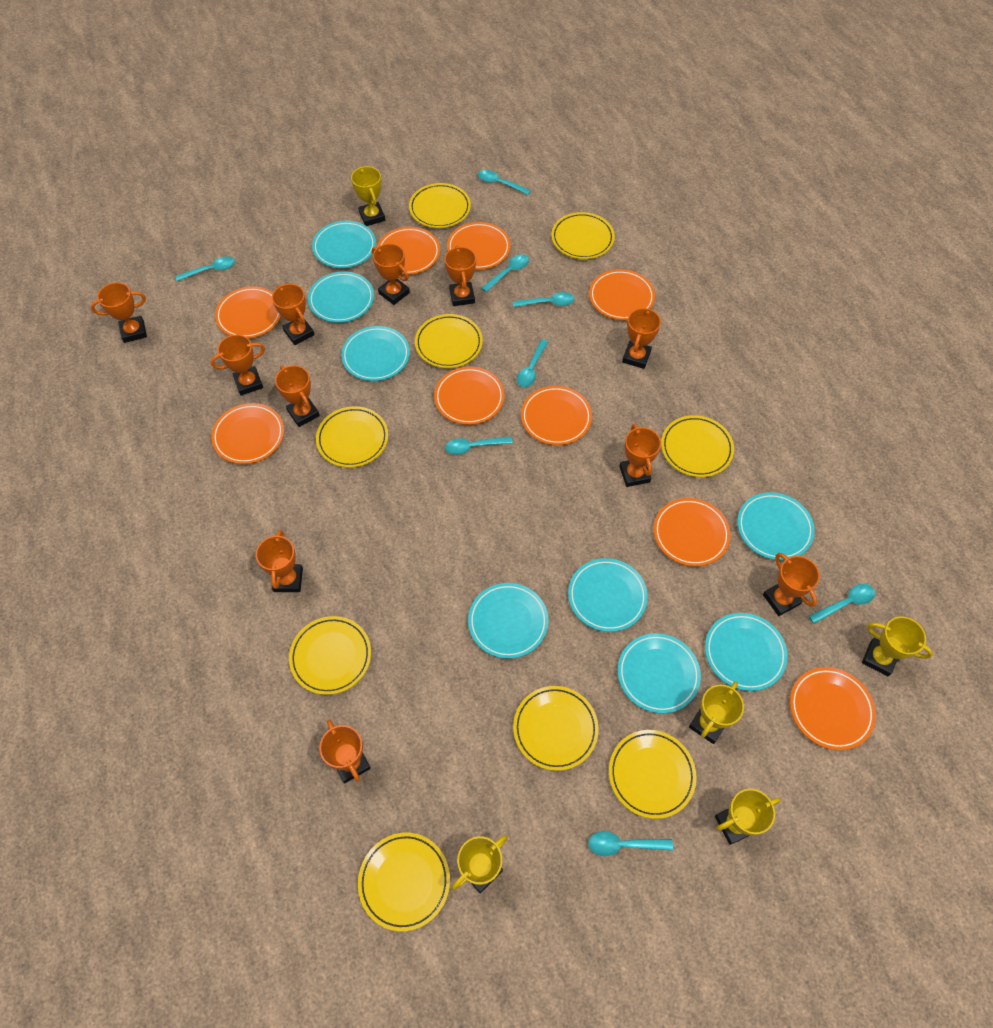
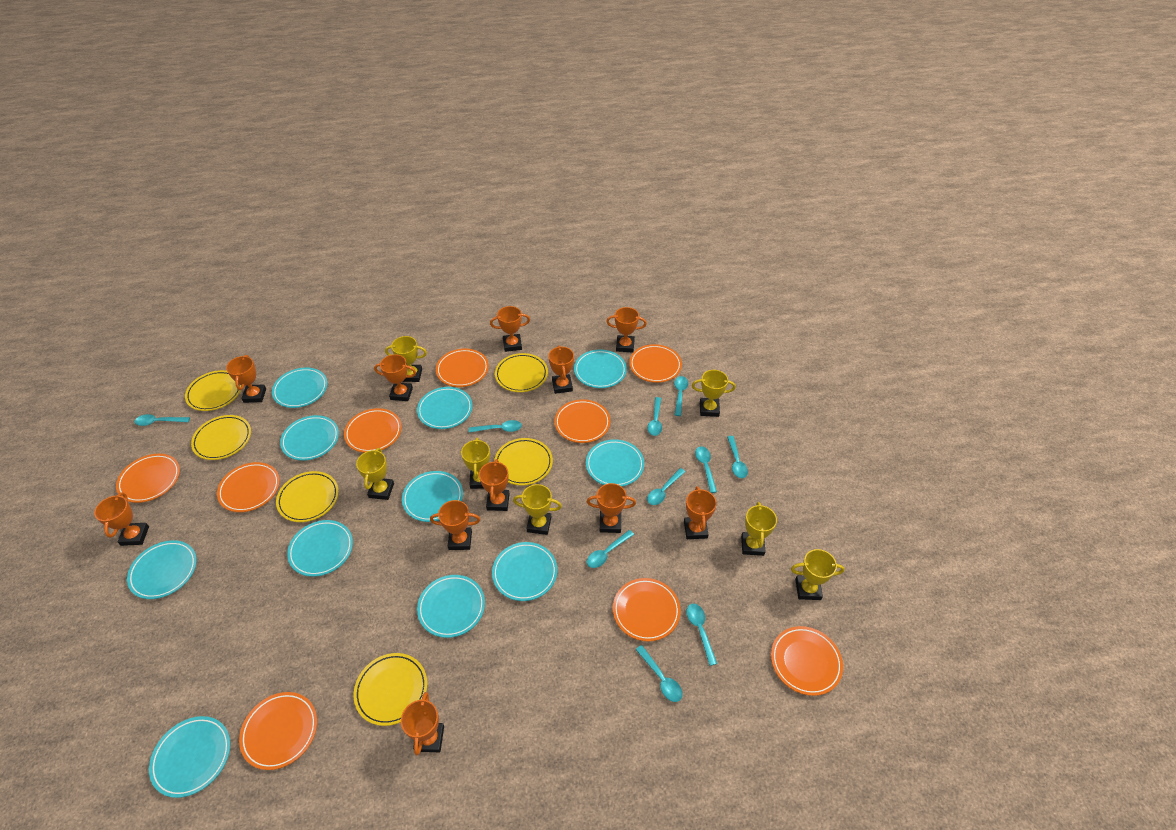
turquoise plate: 8 -> 11
turquoise spoon: 8 -> 10
yellow plate: 9 -> 6
yellow trophy: 5 -> 7

